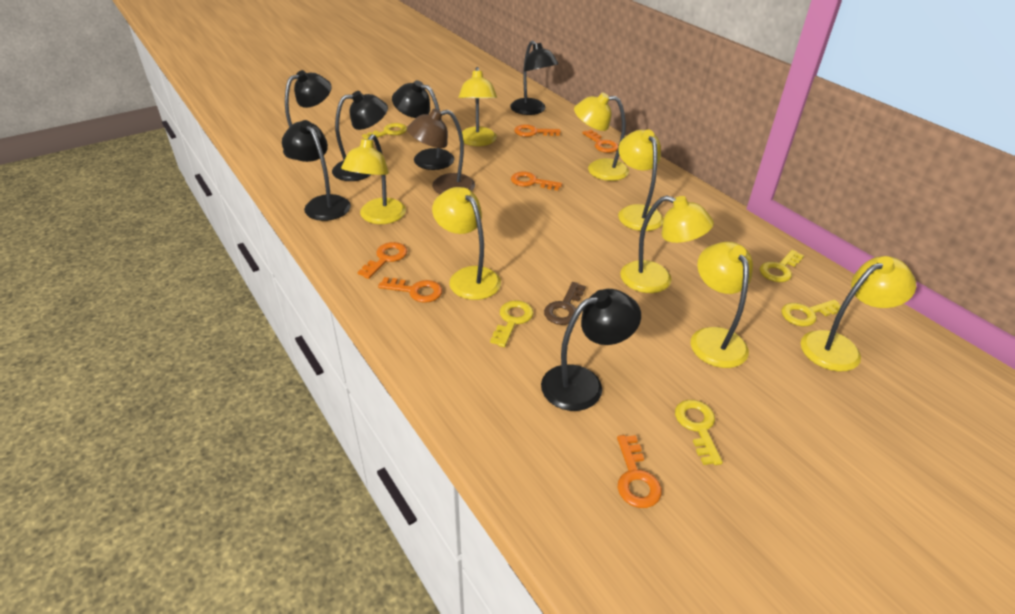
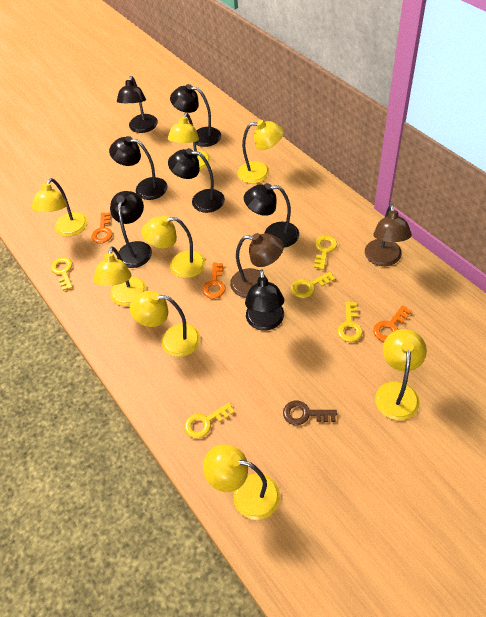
black lamp: 6 -> 7
brown lamp: 1 -> 2
orange key: 6 -> 3

